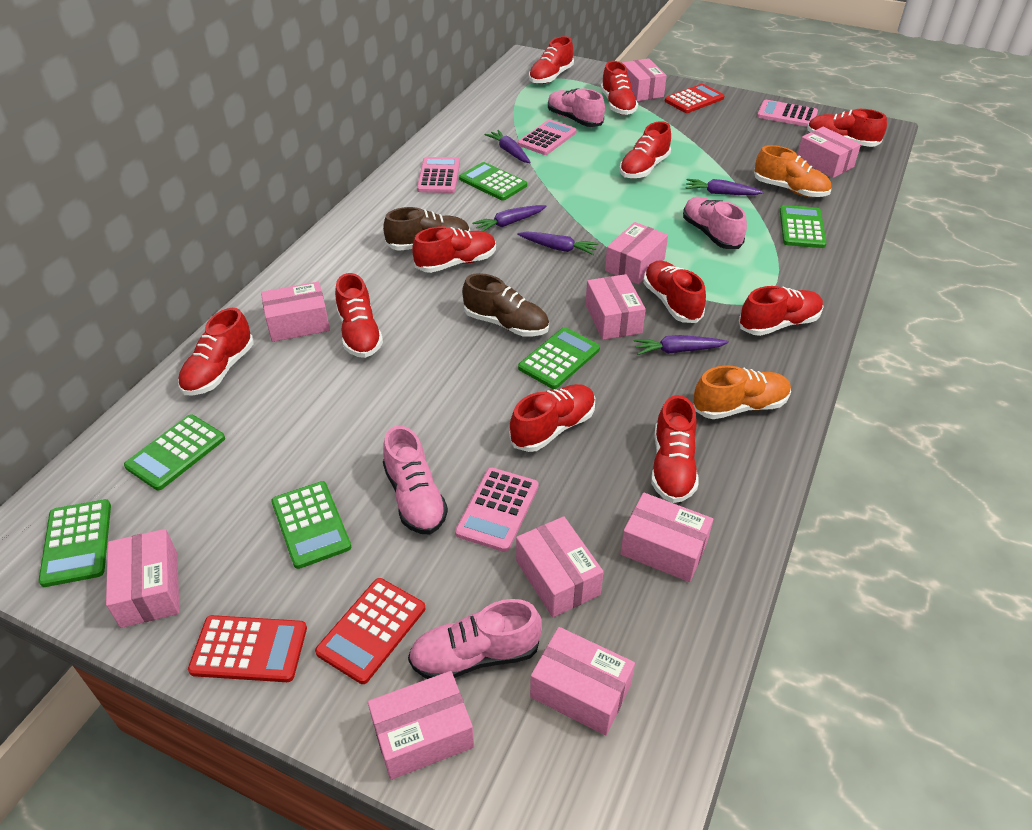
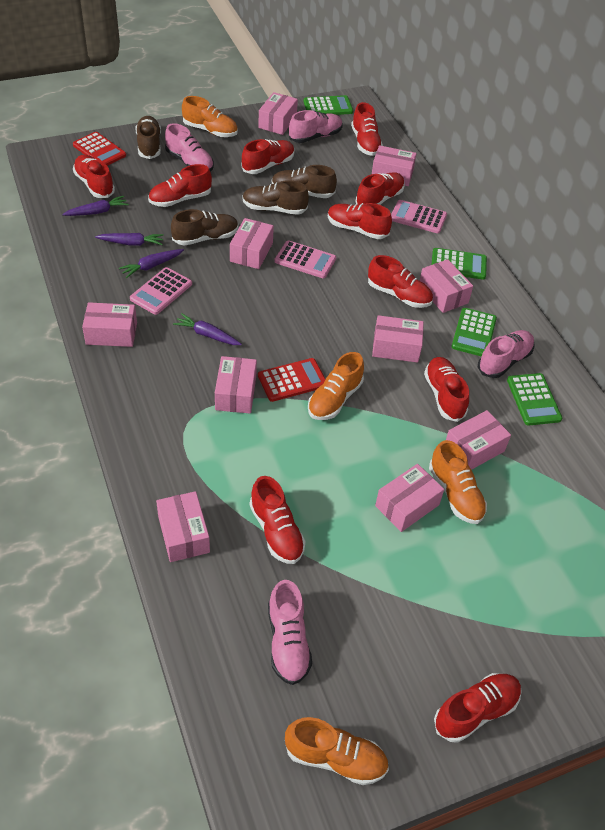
brown shoe: 2 -> 4
green calculator: 6 -> 4
orange shoe: 2 -> 4
pink calculator: 4 -> 3
purple carrot: 5 -> 4
red calculator: 3 -> 2
red shoe: 11 -> 10

